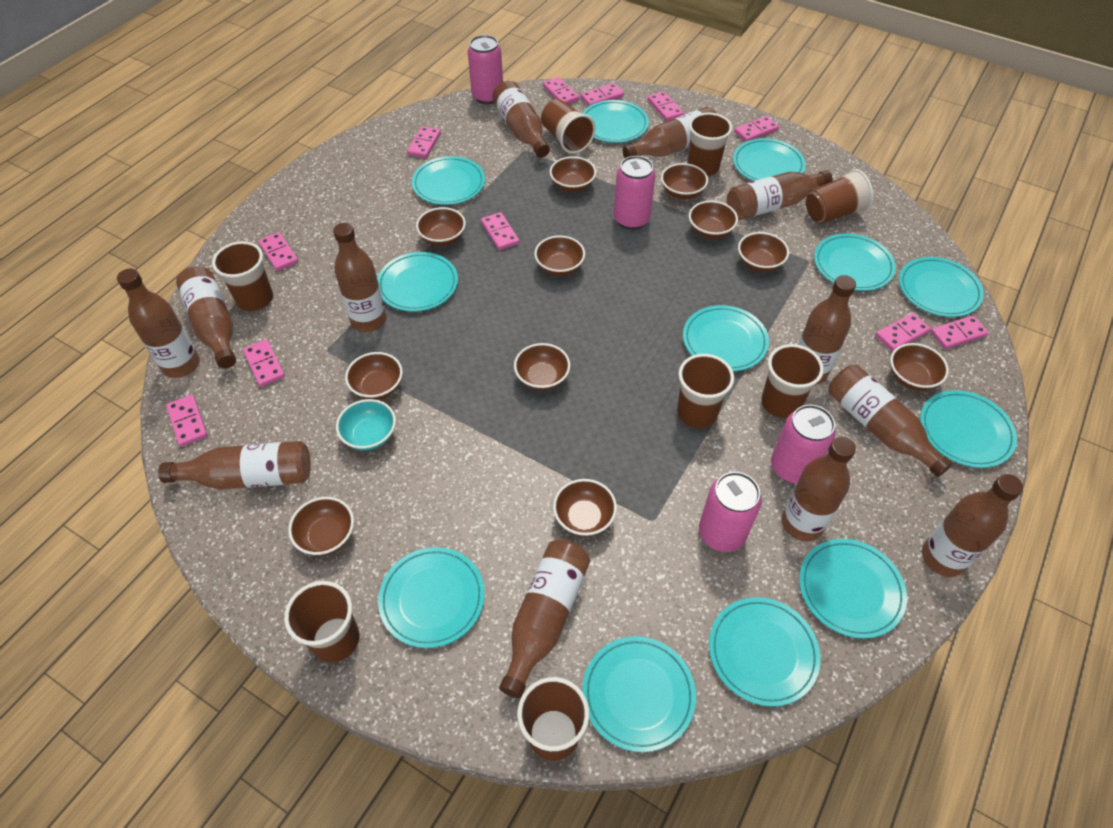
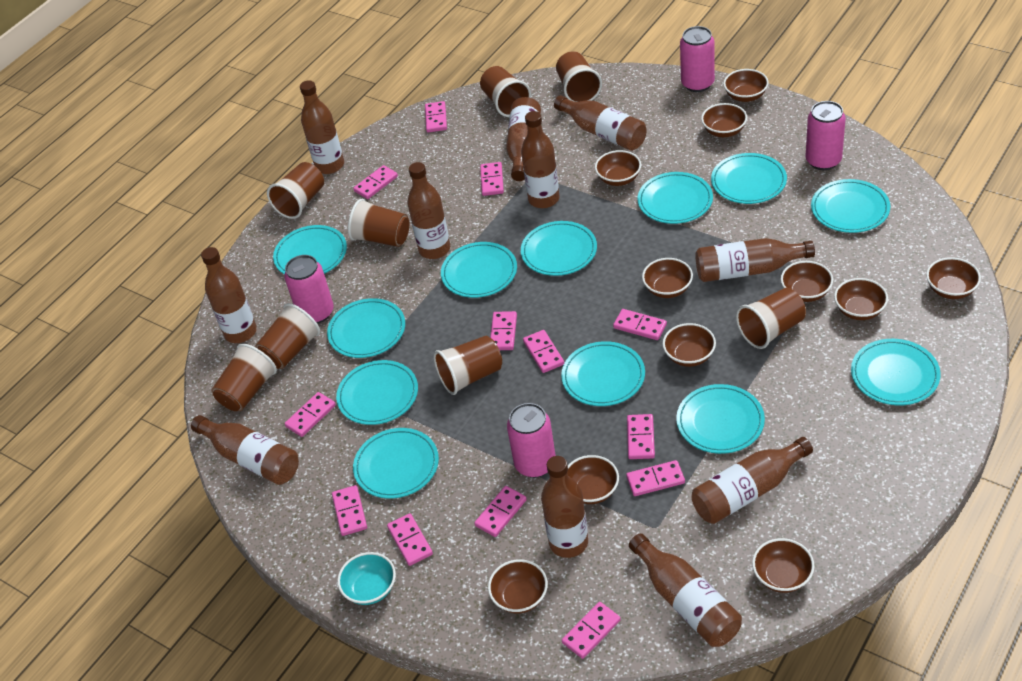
brown bottle: 12 -> 11
pink domino: 11 -> 13

